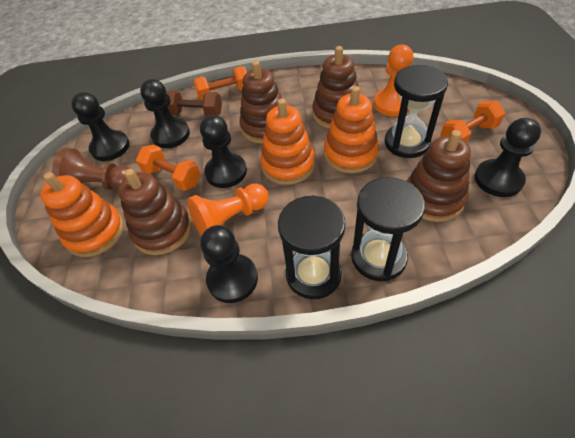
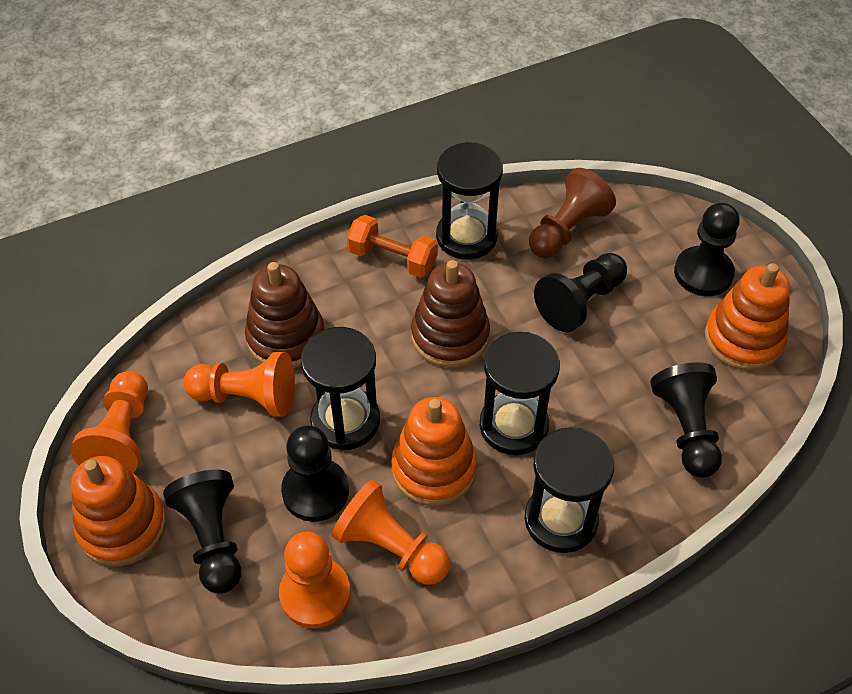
black hourglass: 3 -> 4
brown dumbbell: 1 -> 0
brown stacking toy: 4 -> 2
orange dumbbell: 3 -> 1
orange pawn: 2 -> 4

